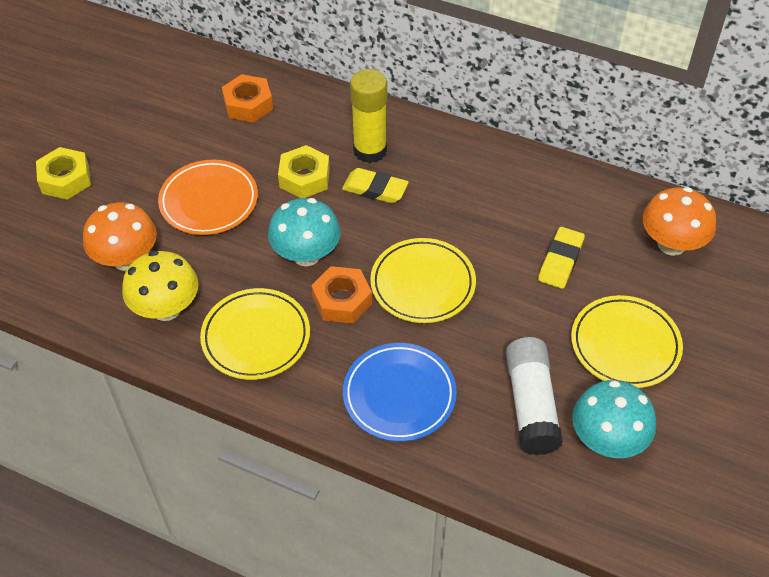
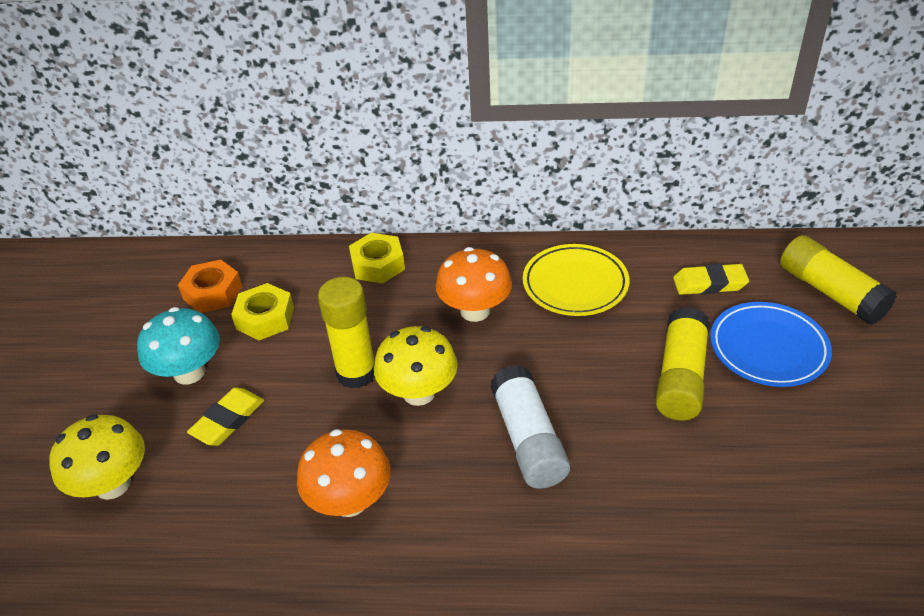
orange nut: 2 -> 1
orange plate: 1 -> 0
turquoise mushroom: 2 -> 1
yellow glue stick: 1 -> 3
yellow mushroom: 1 -> 2
yellow plate: 3 -> 1

